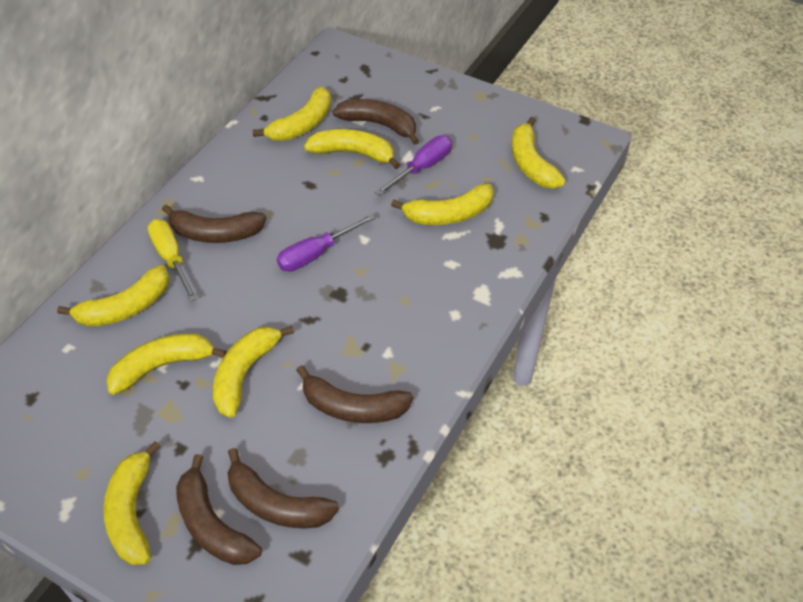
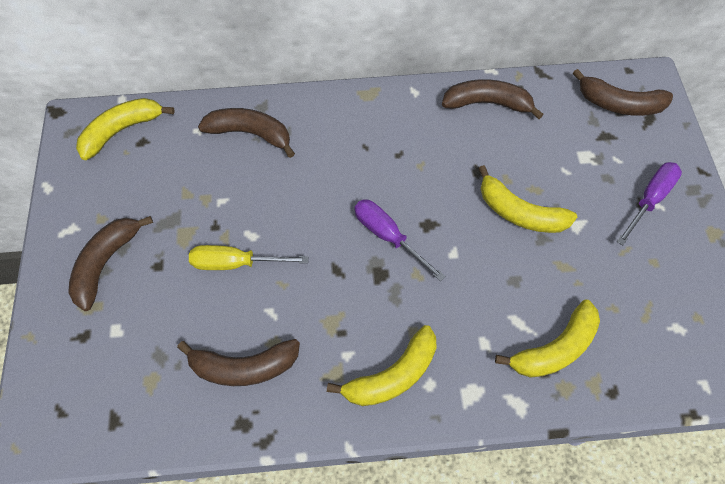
yellow banana: 8 -> 4

